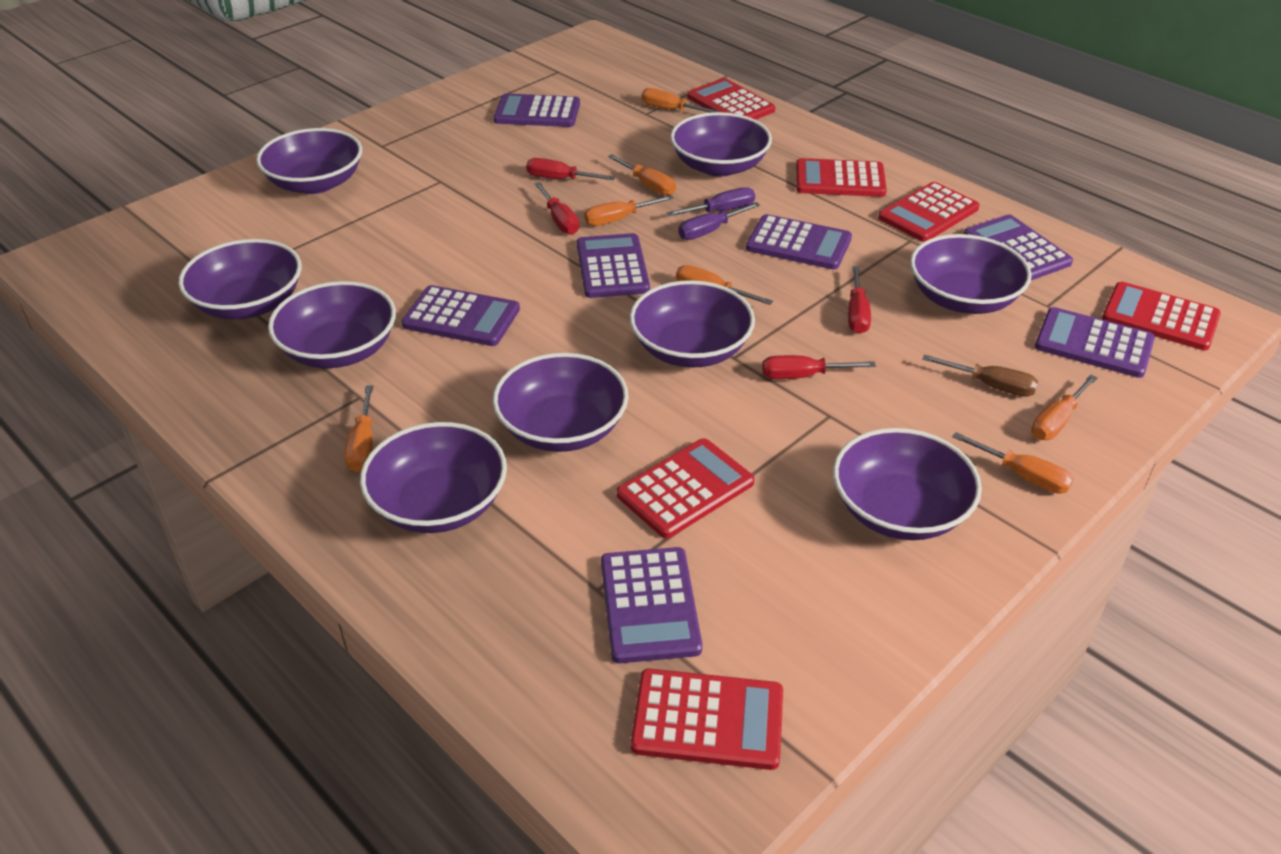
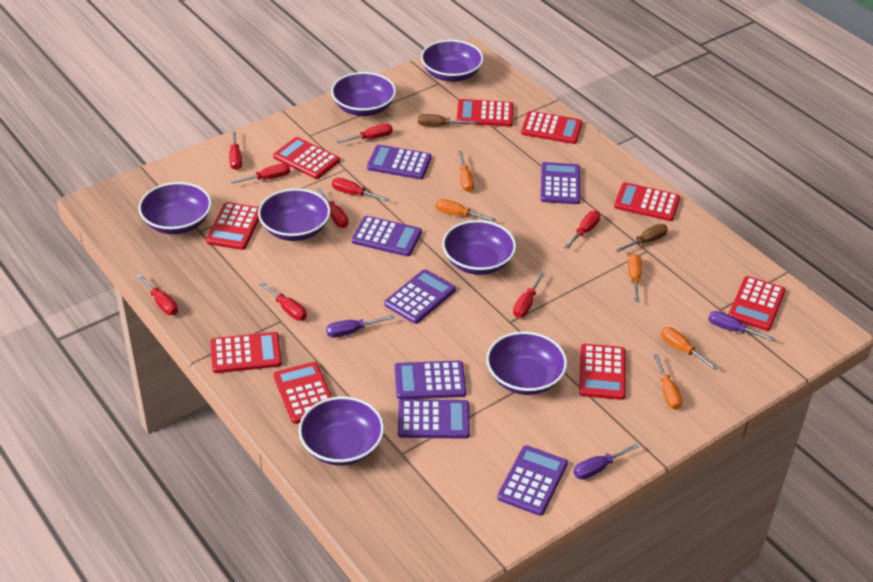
brown screwdriver: 1 -> 2
orange screwdriver: 7 -> 5
purple bowl: 9 -> 7
purple screwdriver: 2 -> 3
red calculator: 6 -> 9
red screwdriver: 4 -> 9

